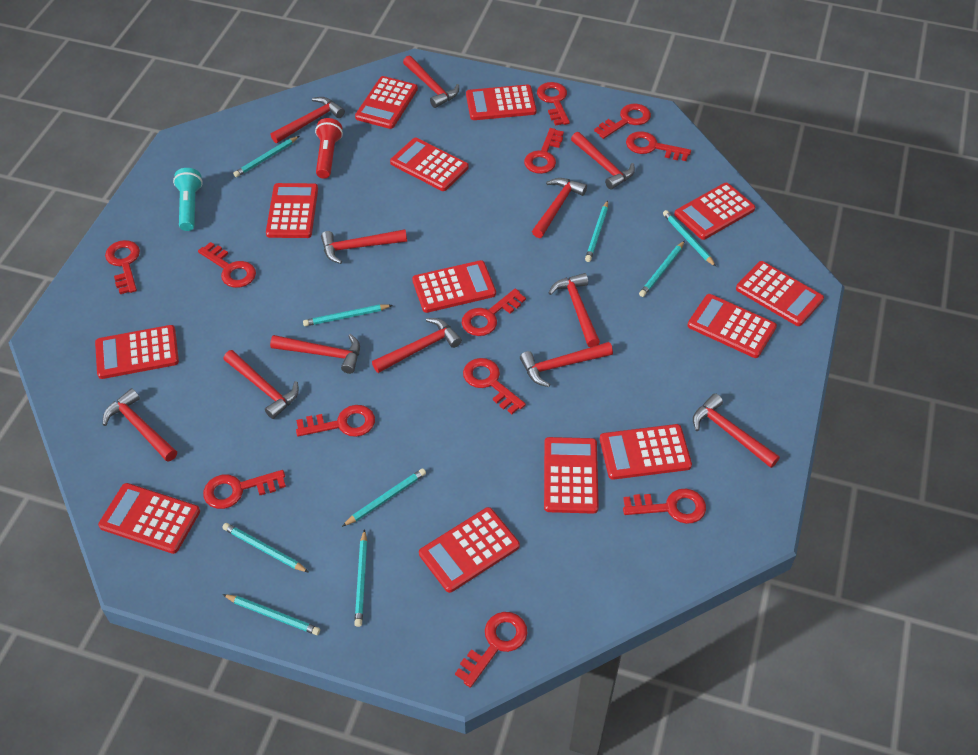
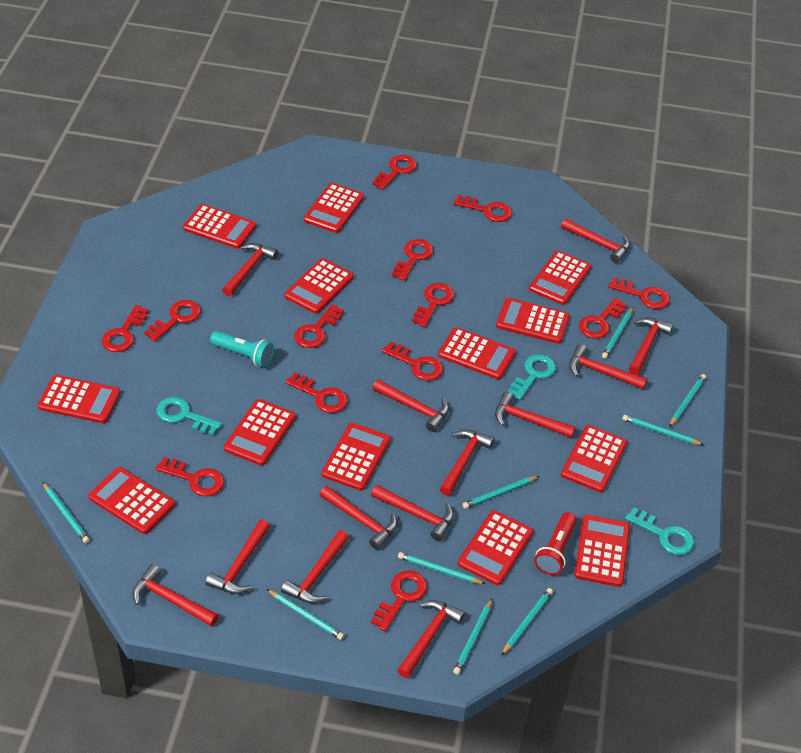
red hammer: 12 -> 13
red key: 12 -> 13
turquoise key: 0 -> 3

